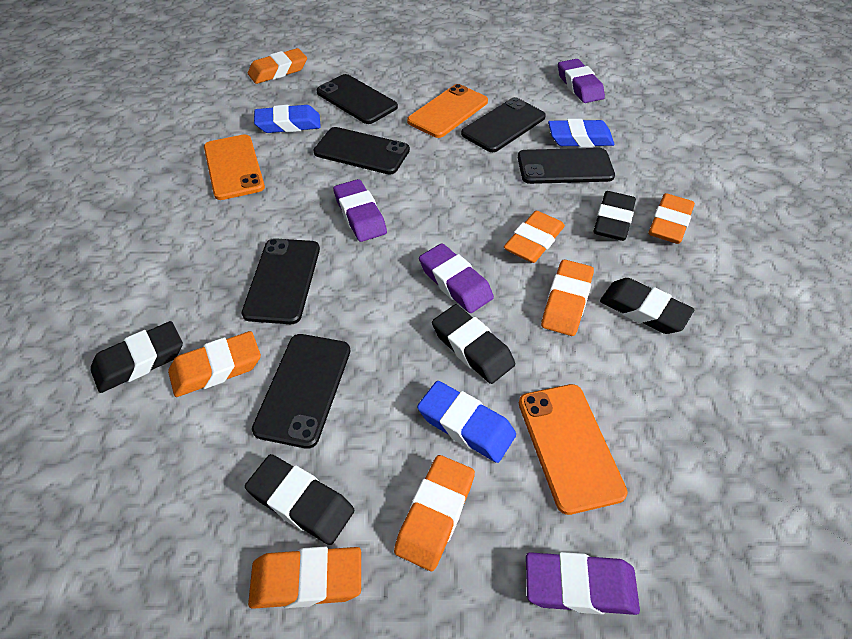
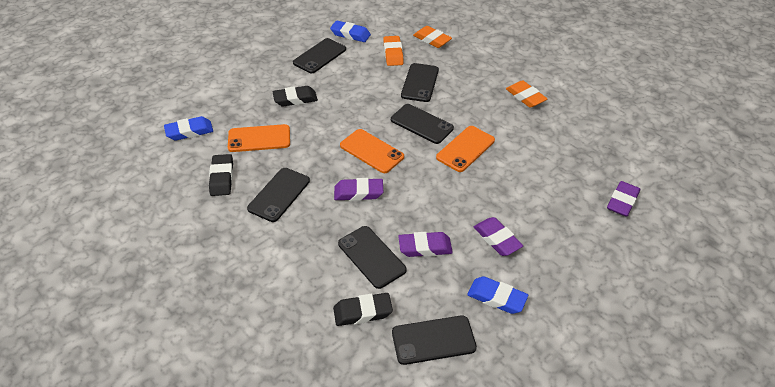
black eraser: 5 -> 3
orange eraser: 7 -> 3

